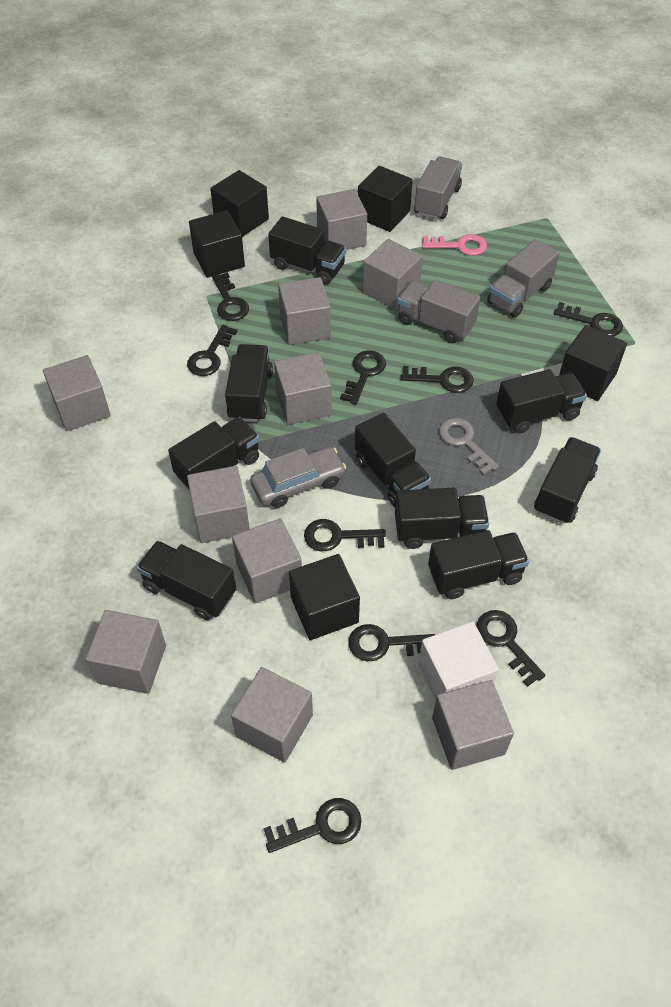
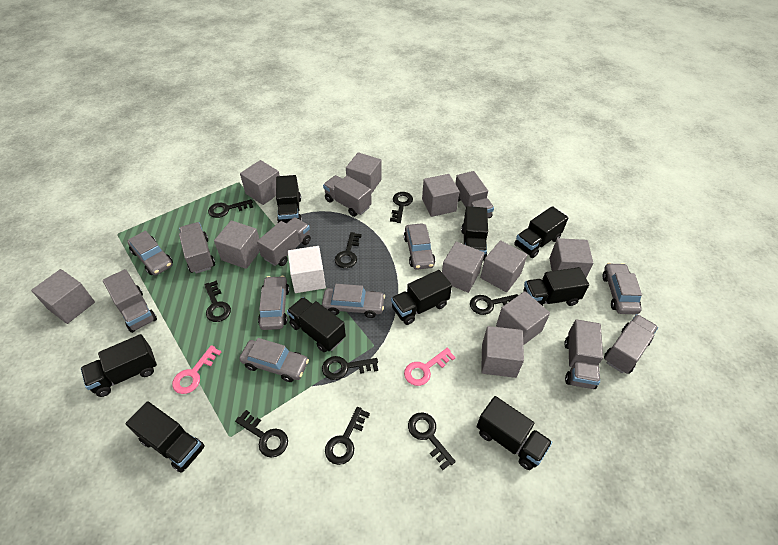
black cube: 5 -> 0
grey car: 1 -> 6
grey key: 1 -> 0
grey truck: 3 -> 7
pink key: 1 -> 2

